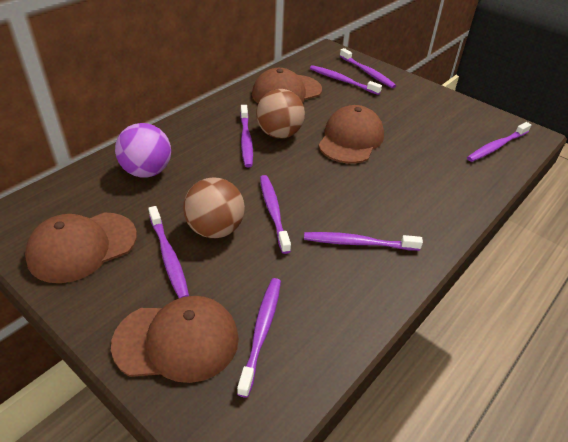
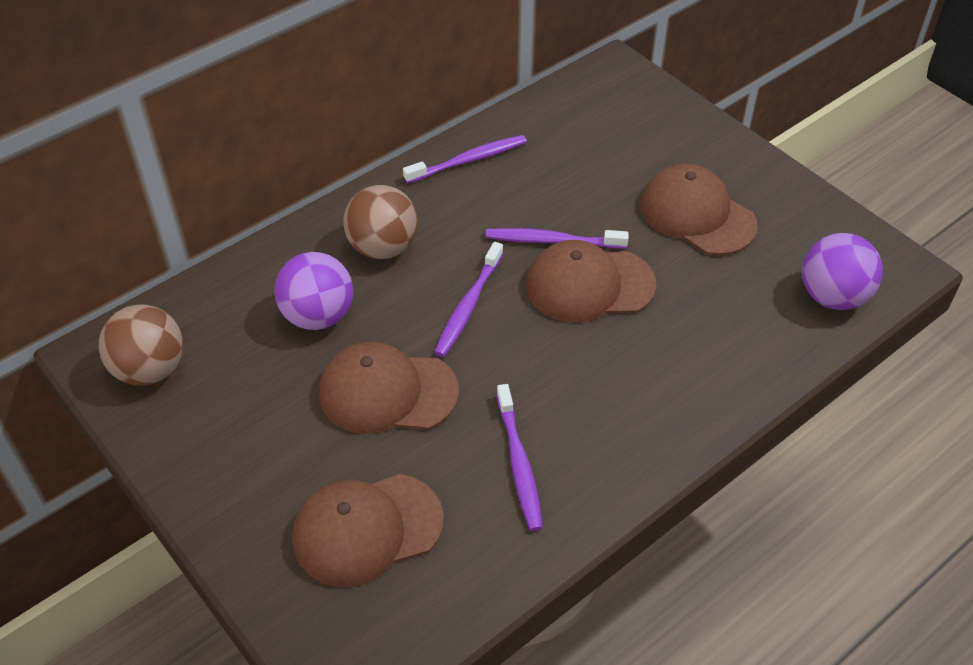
purple ball: 1 -> 2
purple toothbrush: 8 -> 4

